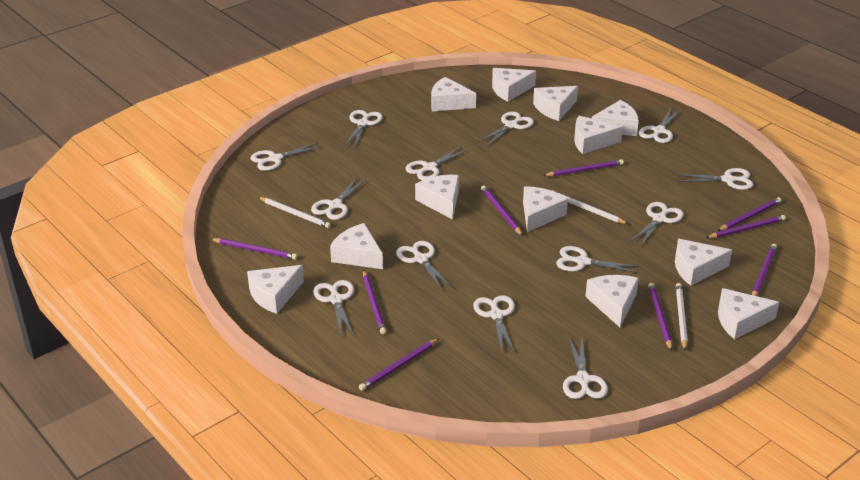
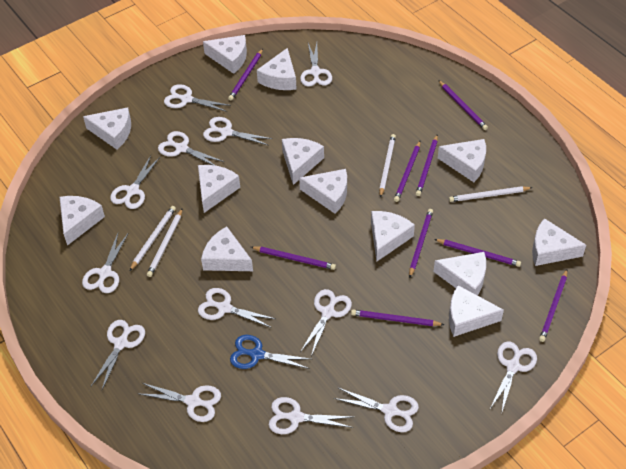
blue scissors: 0 -> 1
white cheese: 12 -> 13
white pencil: 3 -> 4

